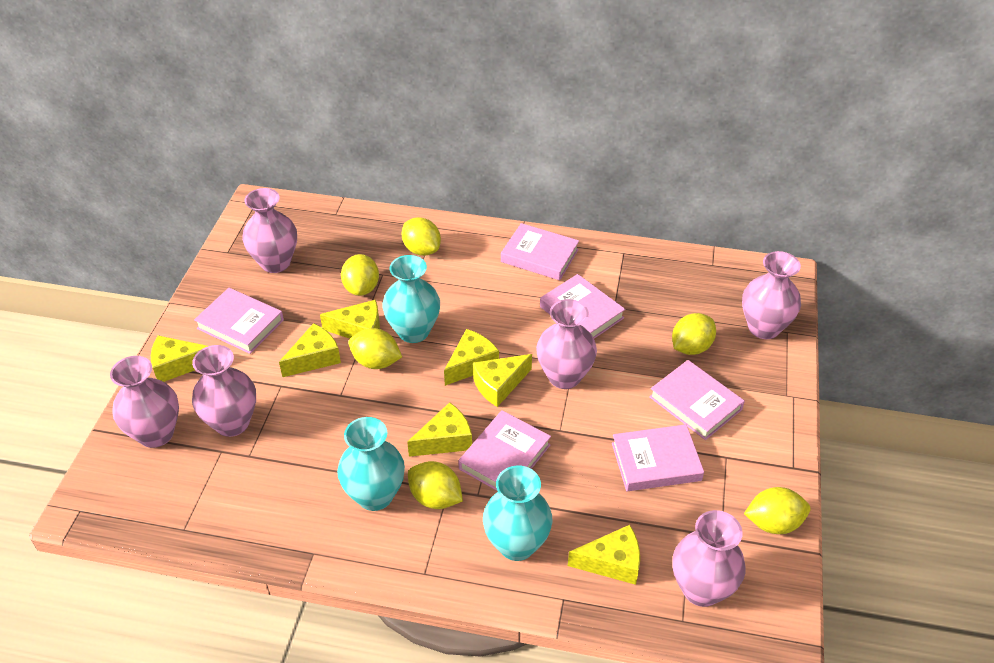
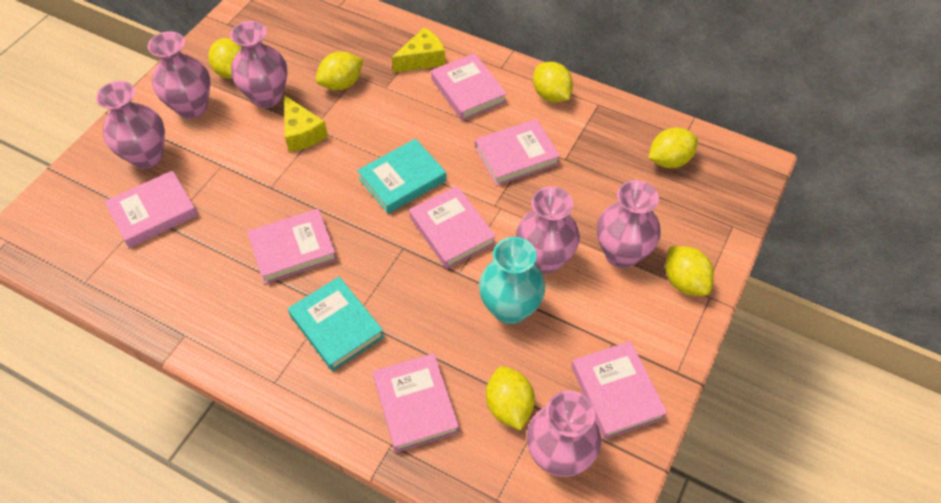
pink book: 6 -> 7
turquoise book: 0 -> 2
turquoise vase: 3 -> 1
yellow cheese: 7 -> 2

